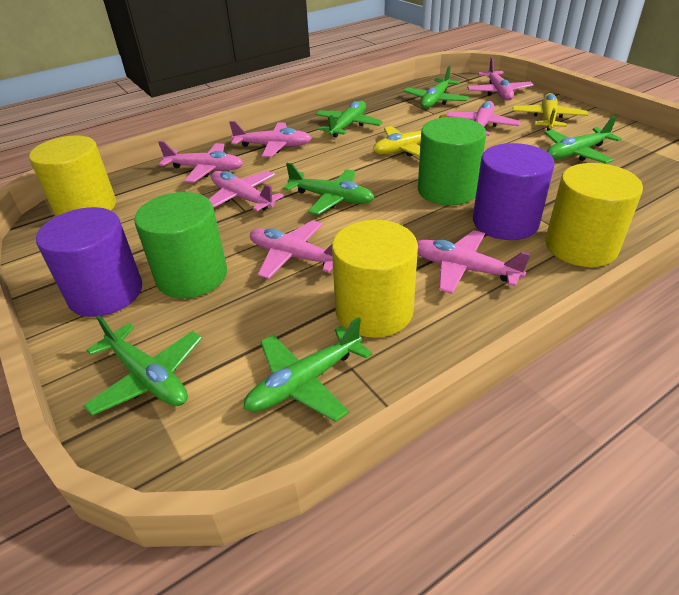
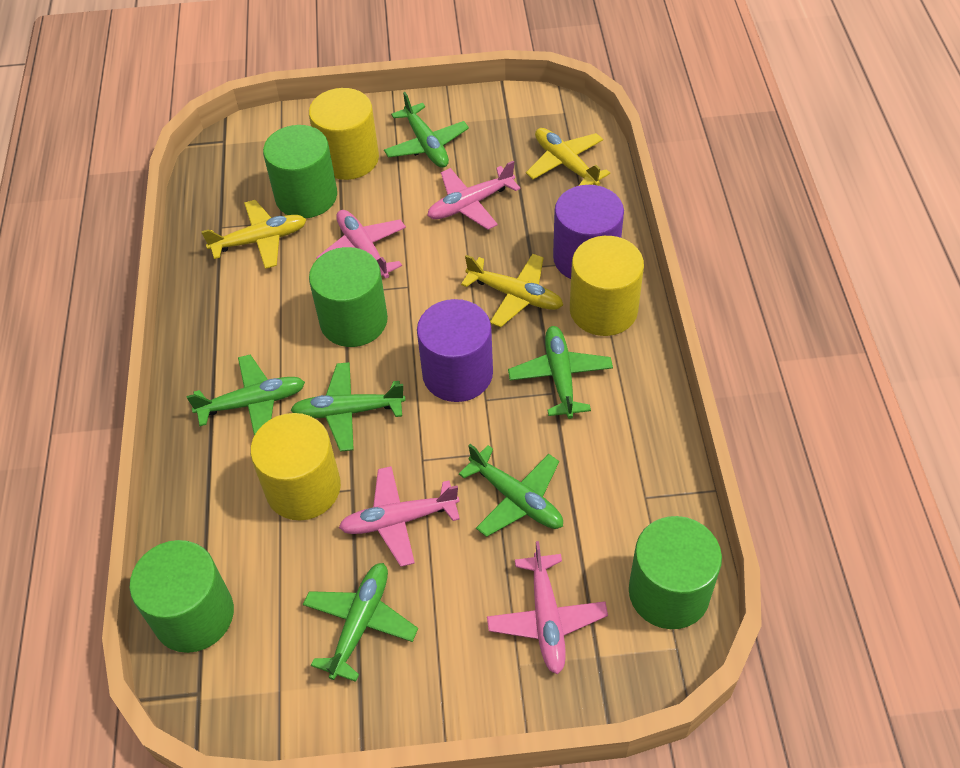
green cylinder: 2 -> 4
pink plane: 7 -> 4
yellow plane: 2 -> 3

